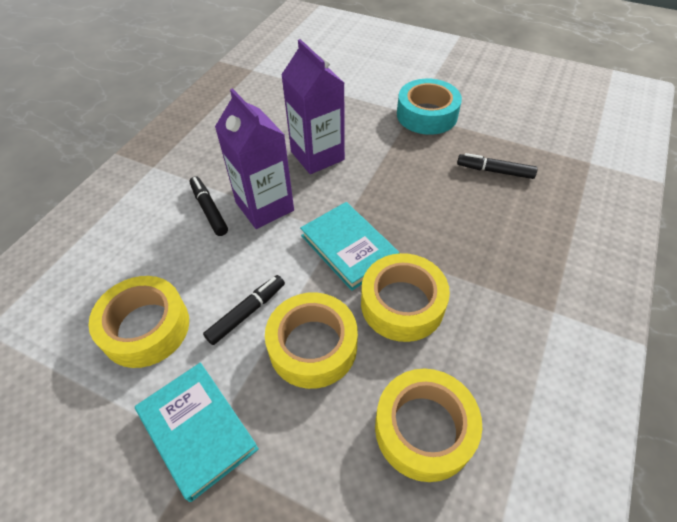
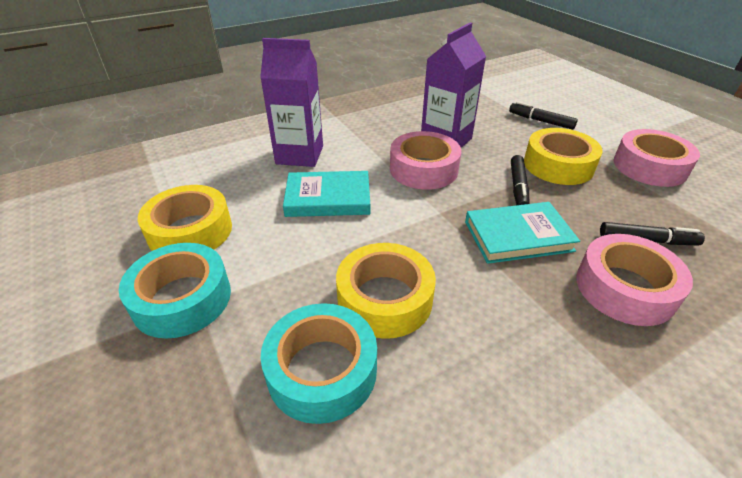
pink tape: 0 -> 3
turquoise tape: 1 -> 2
yellow tape: 4 -> 3

